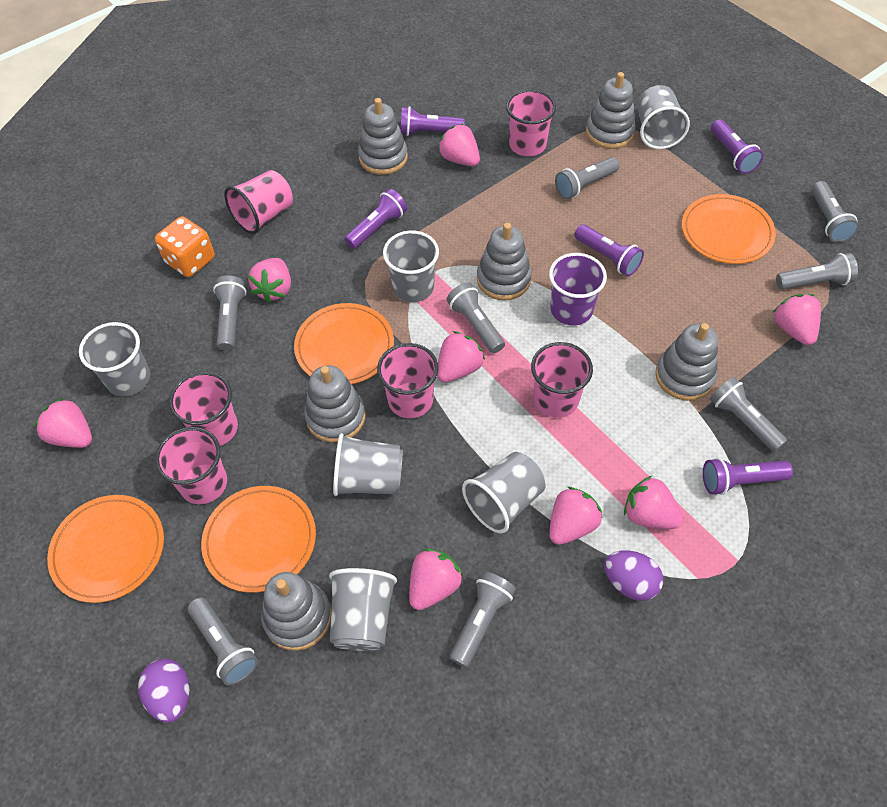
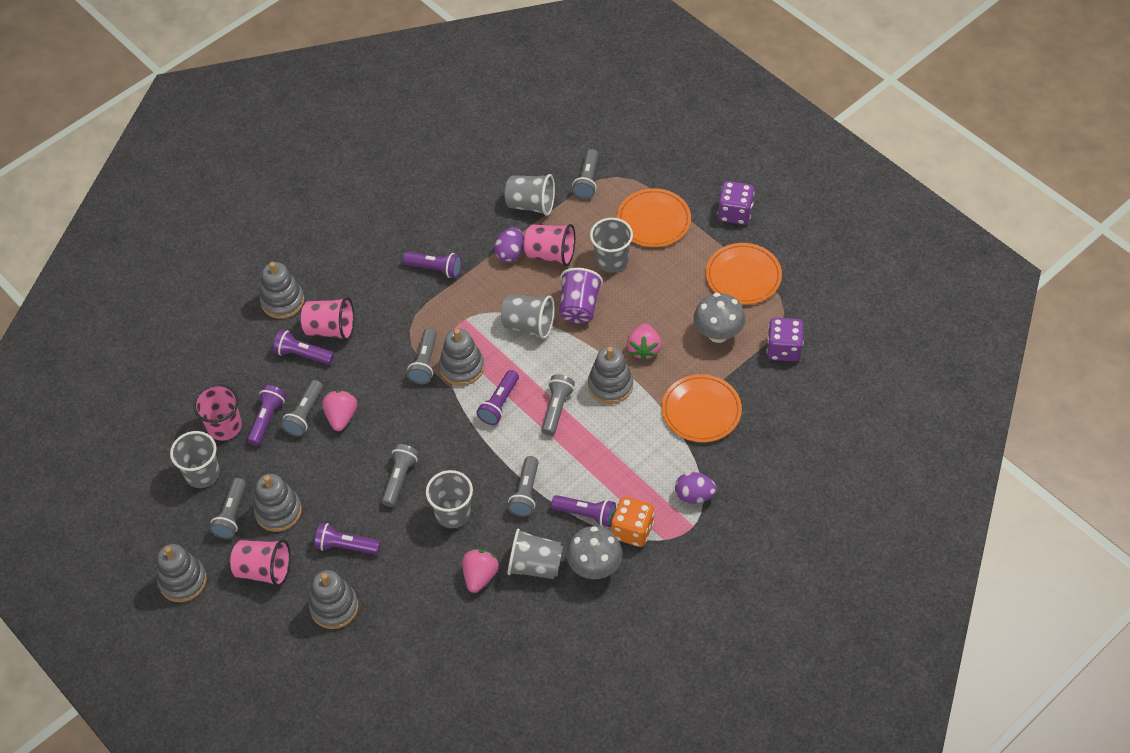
grey flashlight: 8 -> 7
grey mushroom: 0 -> 2
orange plate: 4 -> 3
pink cup: 6 -> 4
pink strawberry: 8 -> 3
purple dice: 0 -> 2
purple flashlight: 5 -> 6

